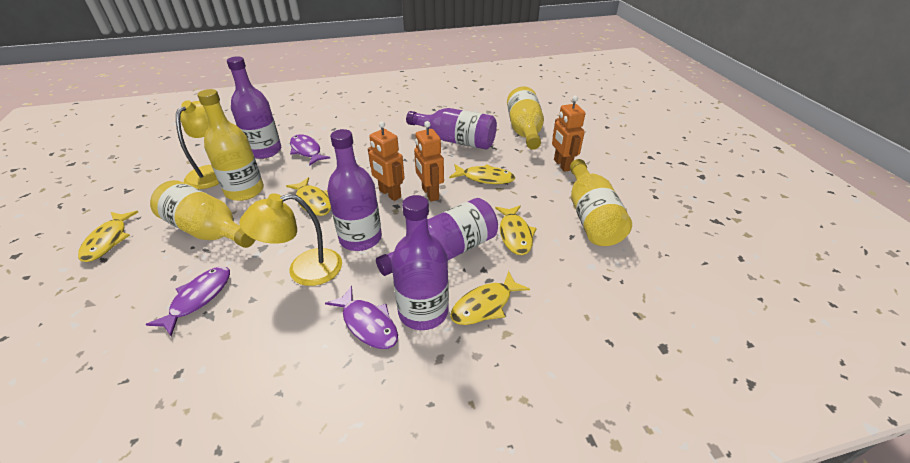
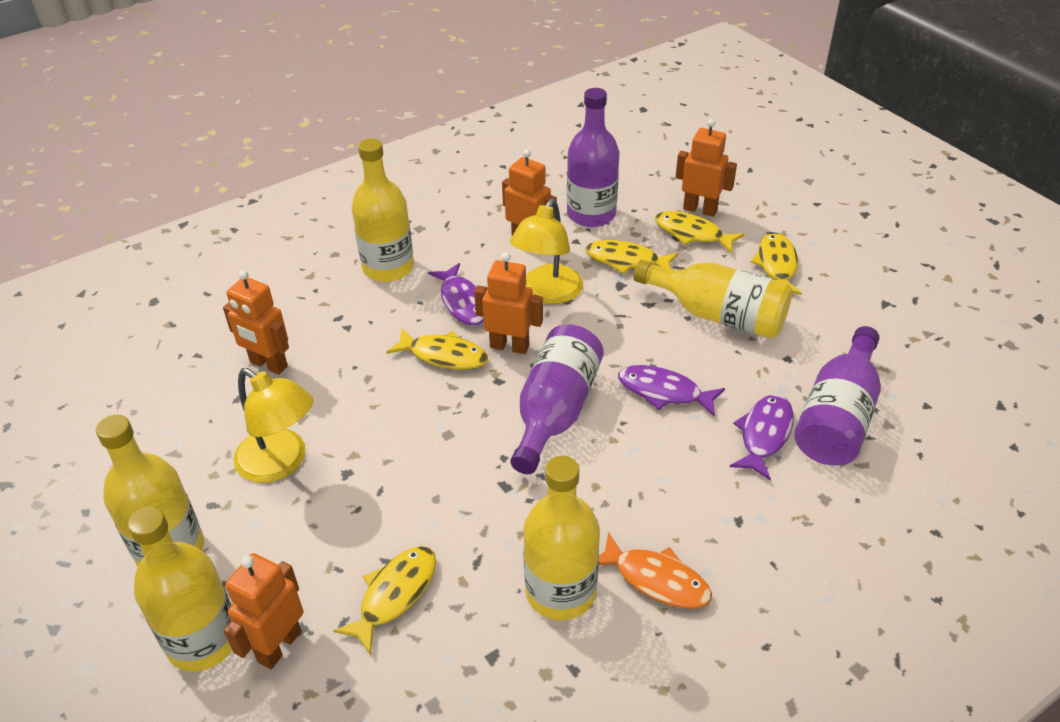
orange fish: 0 -> 1
orange robot: 3 -> 5
purple bottle: 5 -> 3
yellow bottle: 4 -> 5

